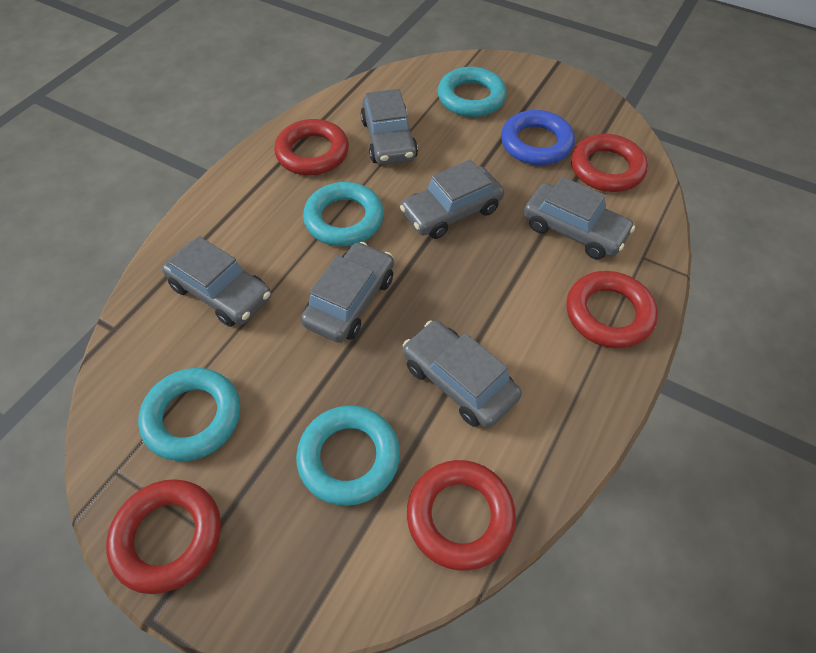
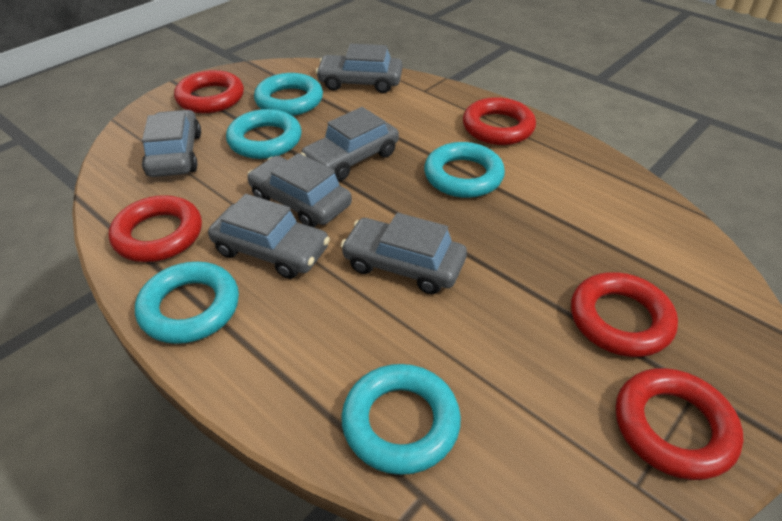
blue ring: 1 -> 0
turquoise ring: 4 -> 5

